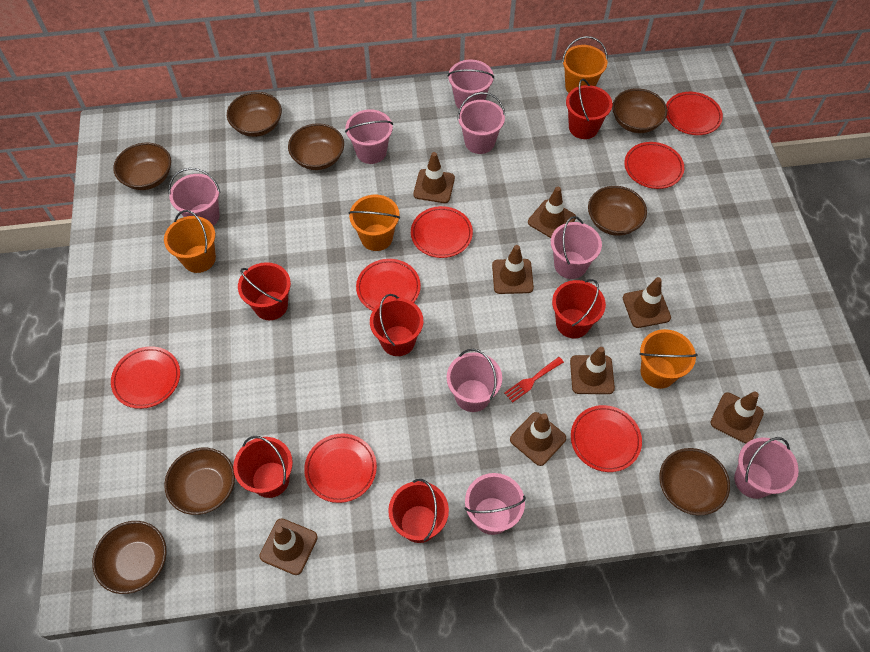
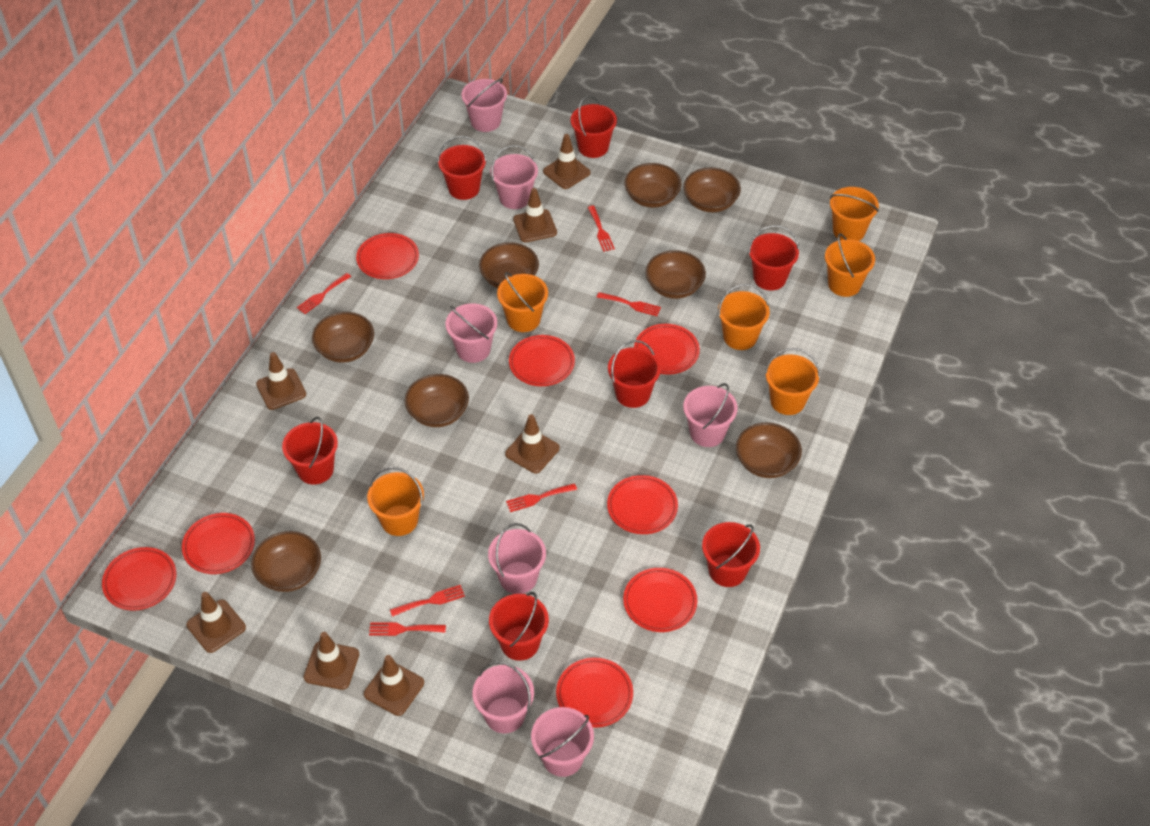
brown traffic cone: 8 -> 7
orange bucket: 4 -> 6
pink bucket: 8 -> 7
red bucket: 6 -> 7
red fork: 1 -> 6
red plate: 7 -> 8

